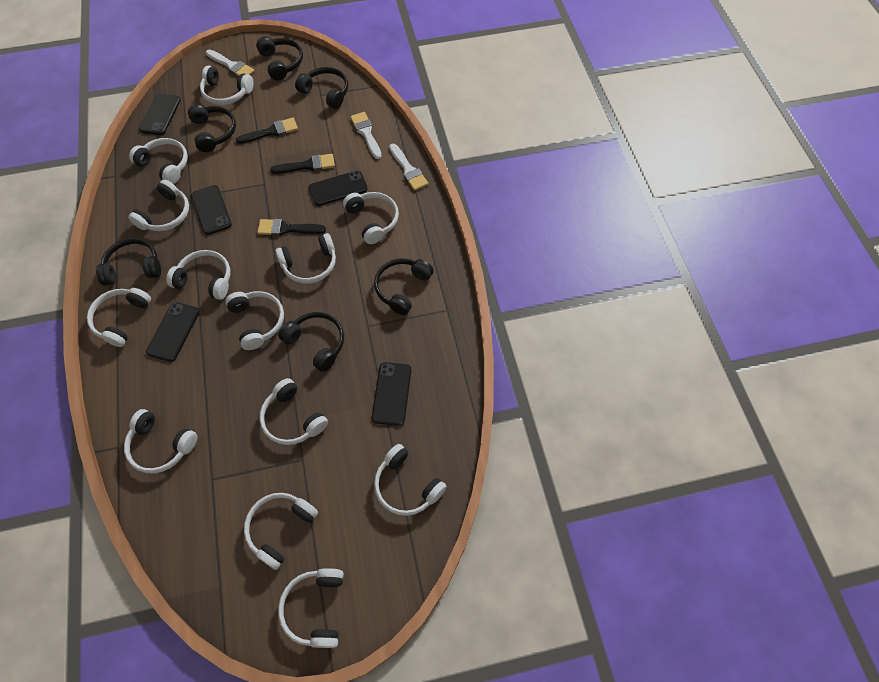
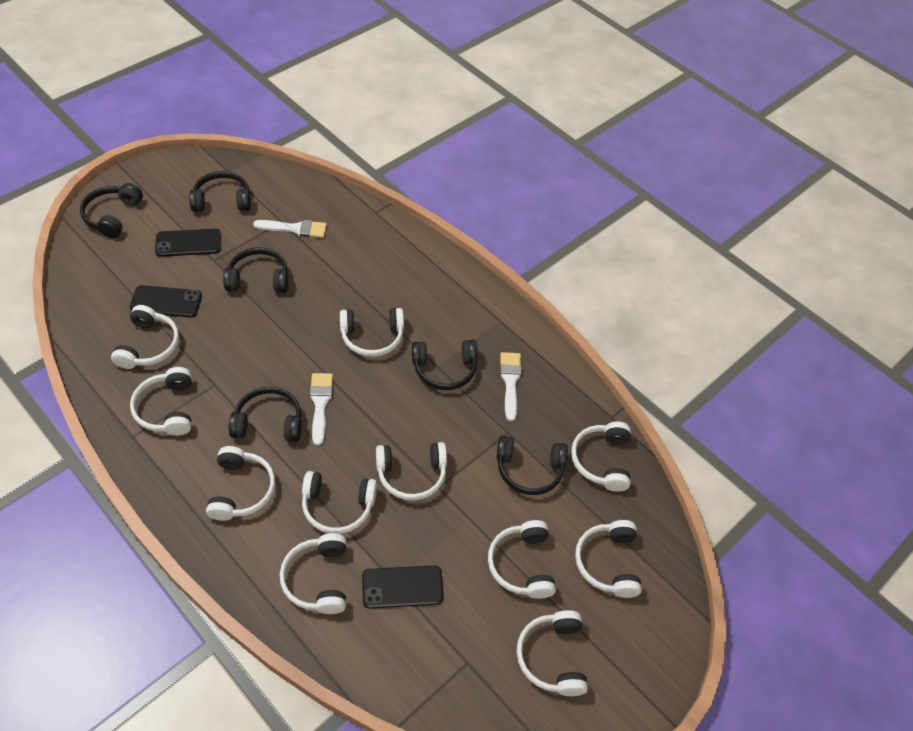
black brush: 3 -> 0
black phone: 5 -> 3
white headphones: 13 -> 11

